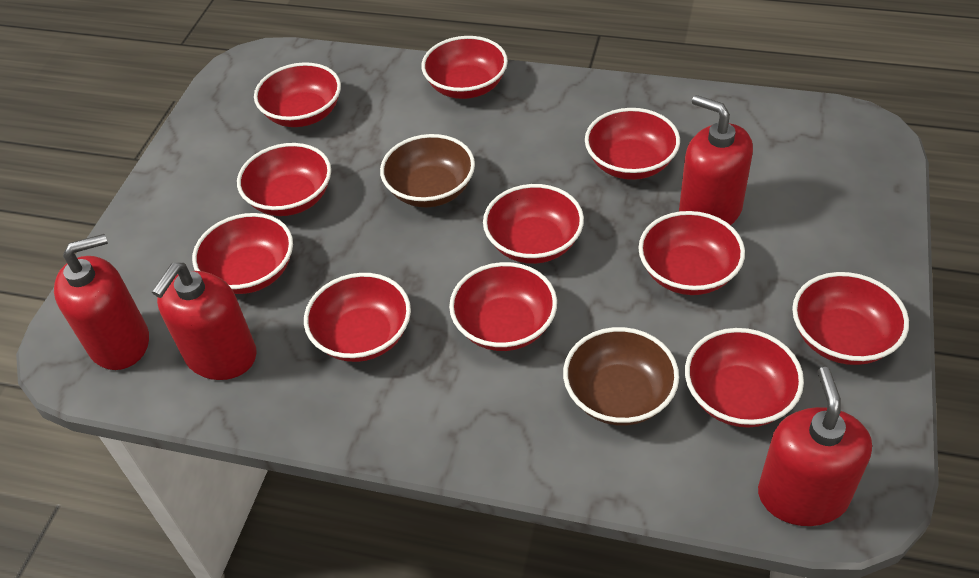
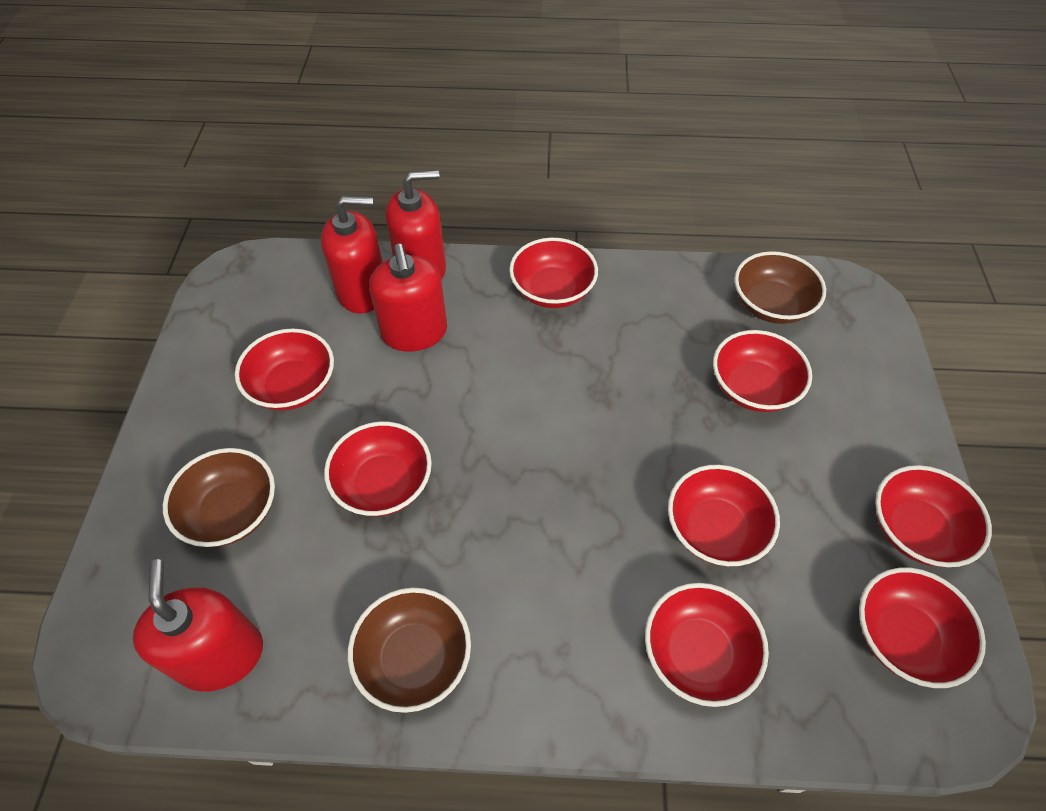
brown bowl: 2 -> 3
red bowl: 11 -> 8

